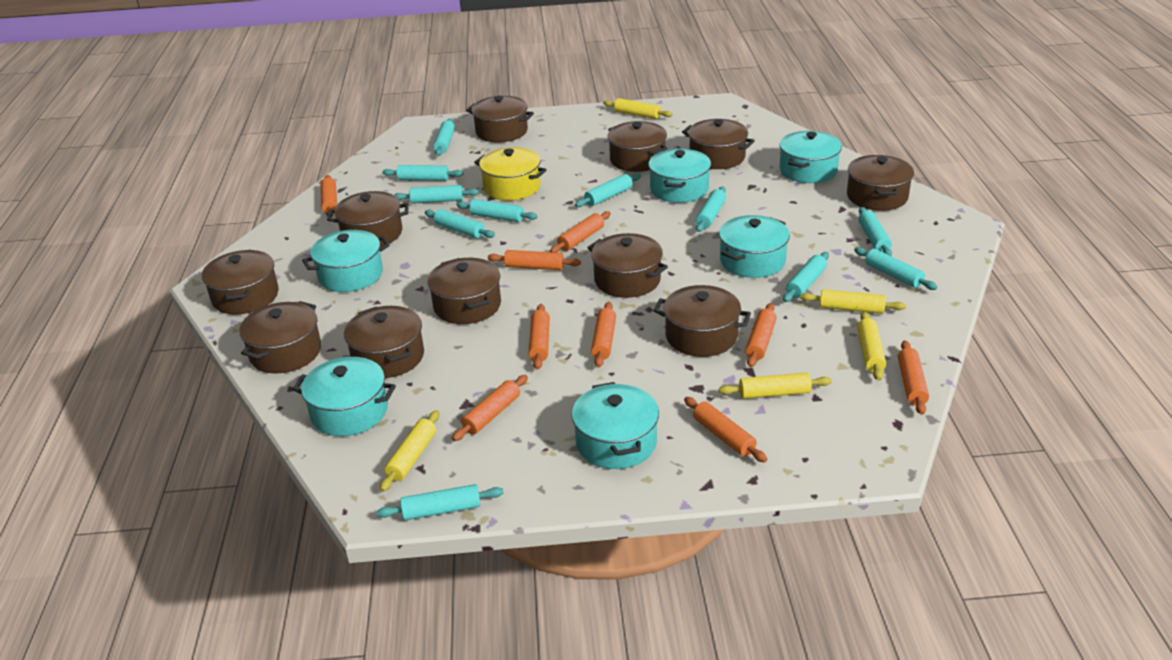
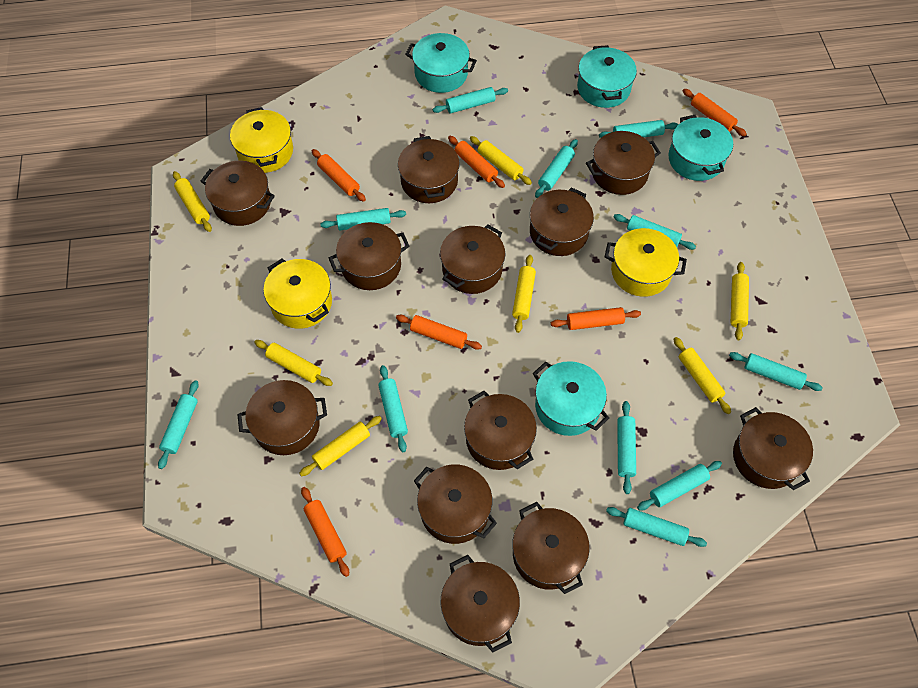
brown pot: 11 -> 12
orange rolling pin: 9 -> 6
turquoise pot: 6 -> 4
yellow pot: 1 -> 3
yellow rolling pin: 5 -> 7

